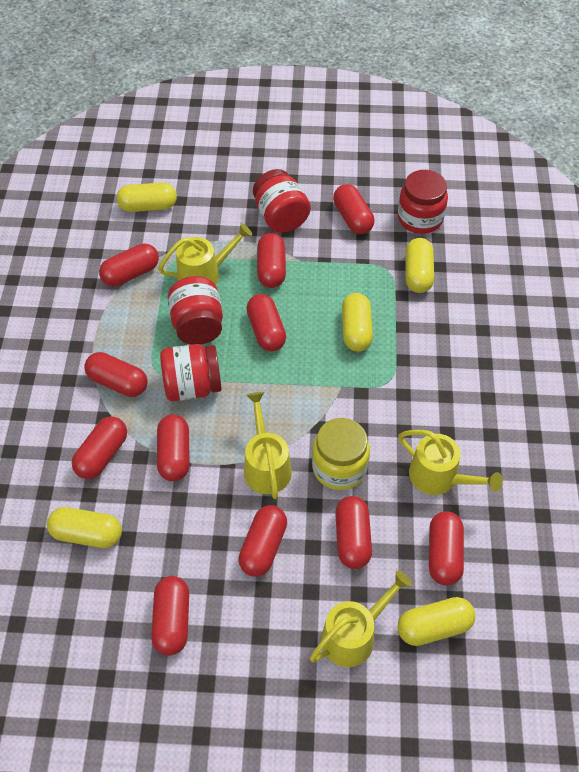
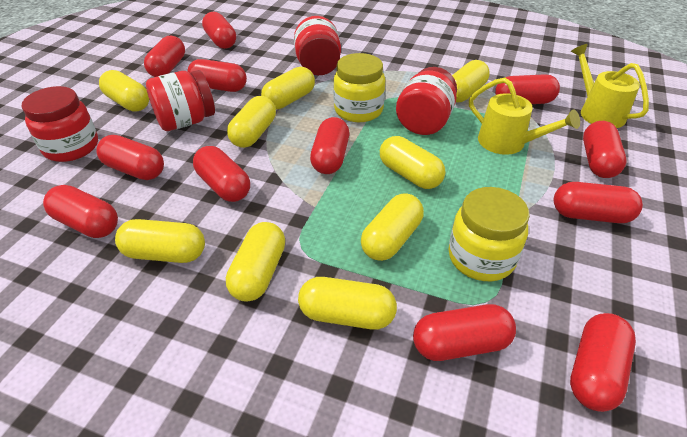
red capsule: 11 -> 12
yellow capsule: 5 -> 9
yellow jar: 1 -> 2
yellow watering can: 4 -> 2

